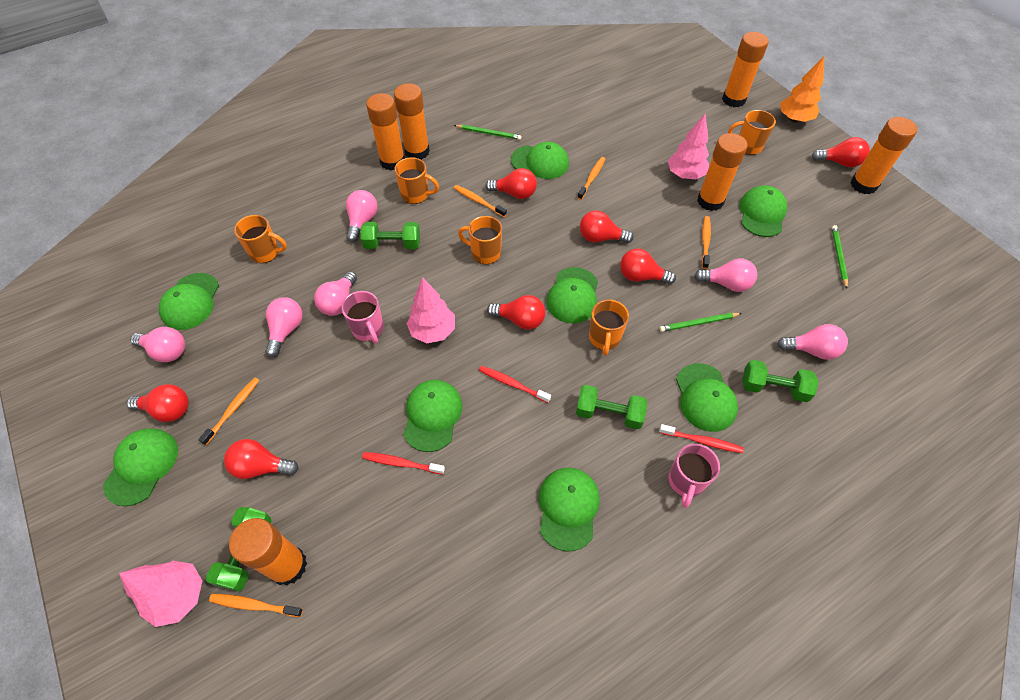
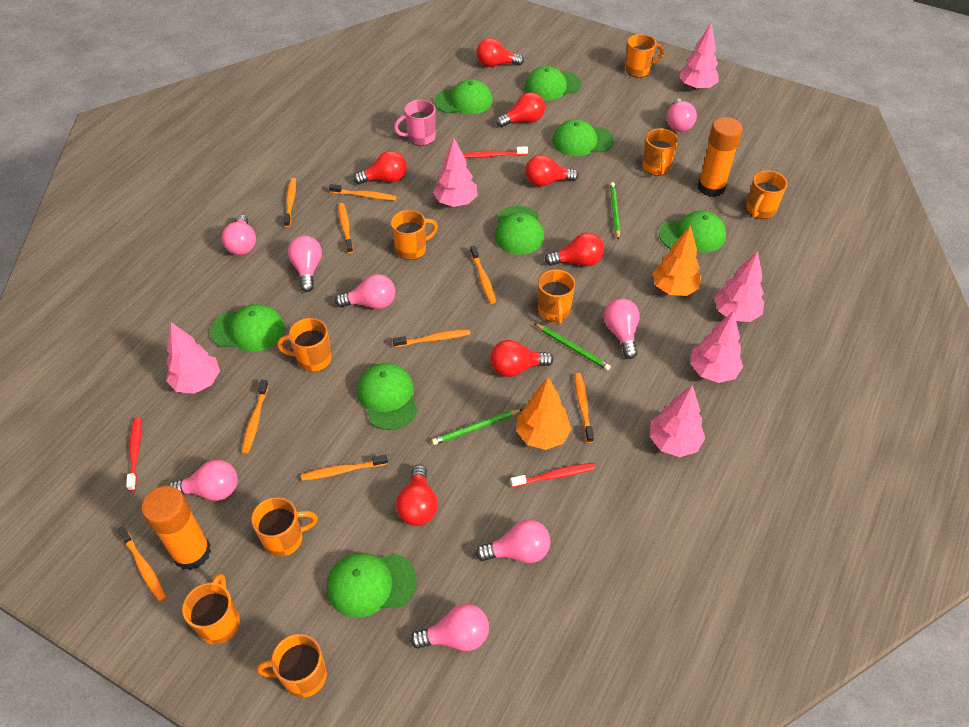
green dumbbell: 4 -> 0
orange glue stick: 6 -> 2
orange mug: 5 -> 9
orange toothbrush: 5 -> 9
orange tree: 1 -> 2
pink light bulb: 6 -> 8
pink mug: 2 -> 1
pink tree: 3 -> 6

